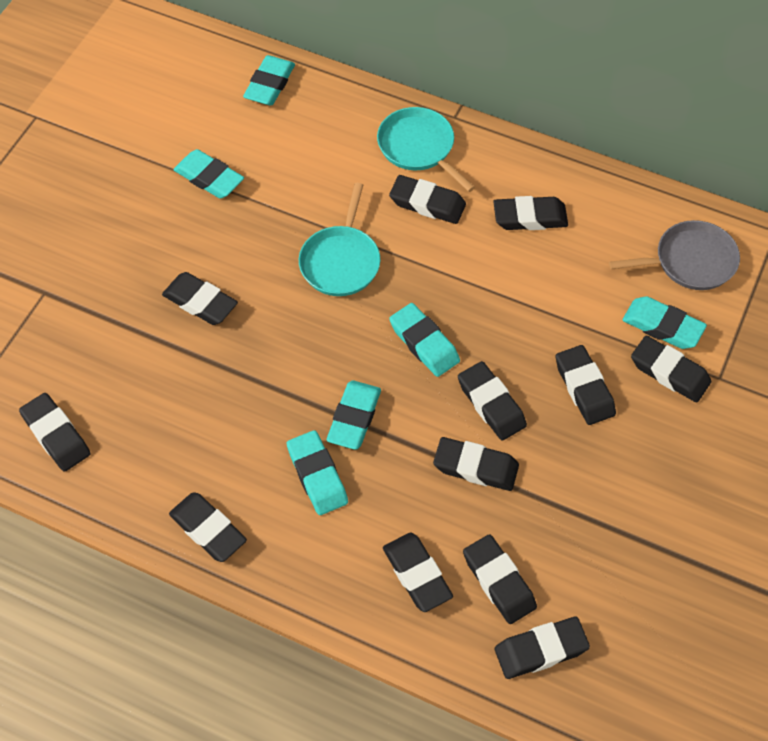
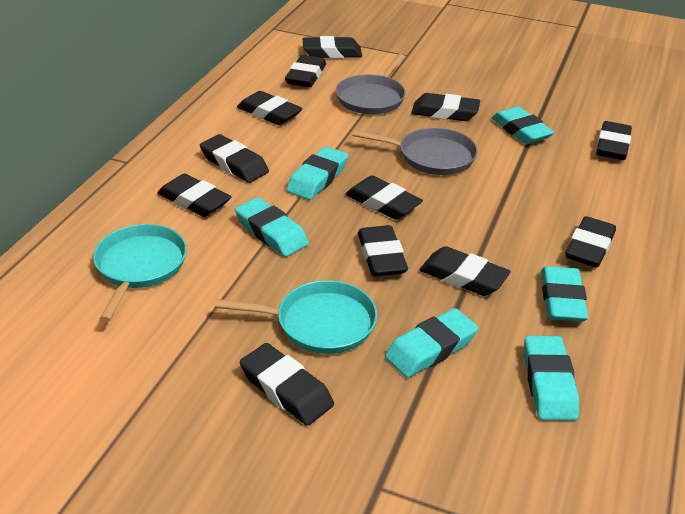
grey pan: 1 -> 2

